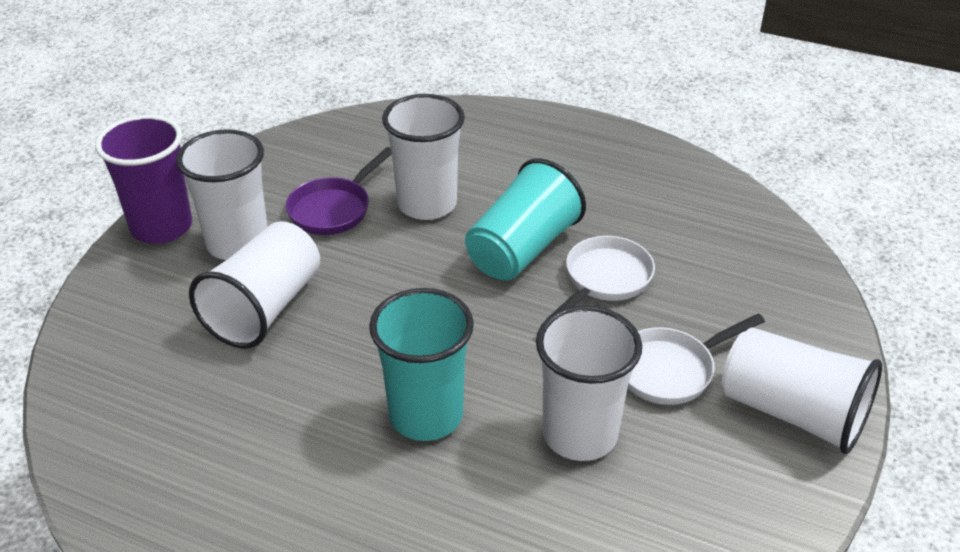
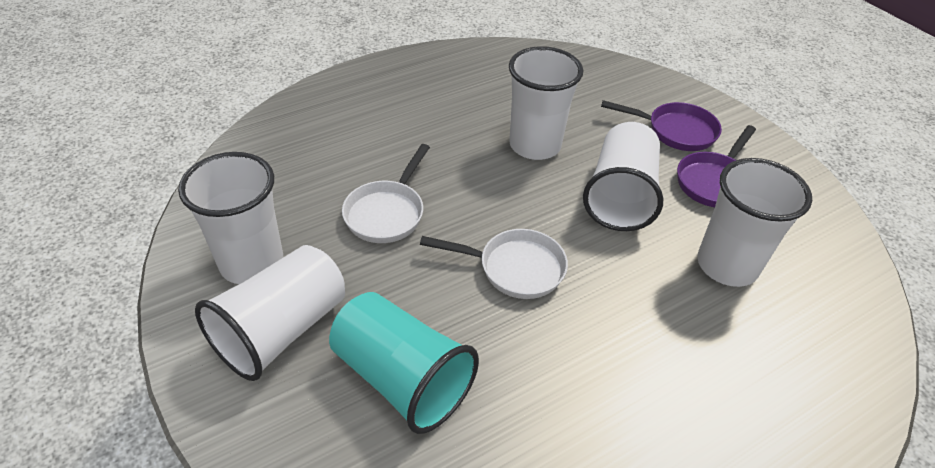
purple cup: 1 -> 0
purple pan: 1 -> 2
turquoise cup: 2 -> 1

